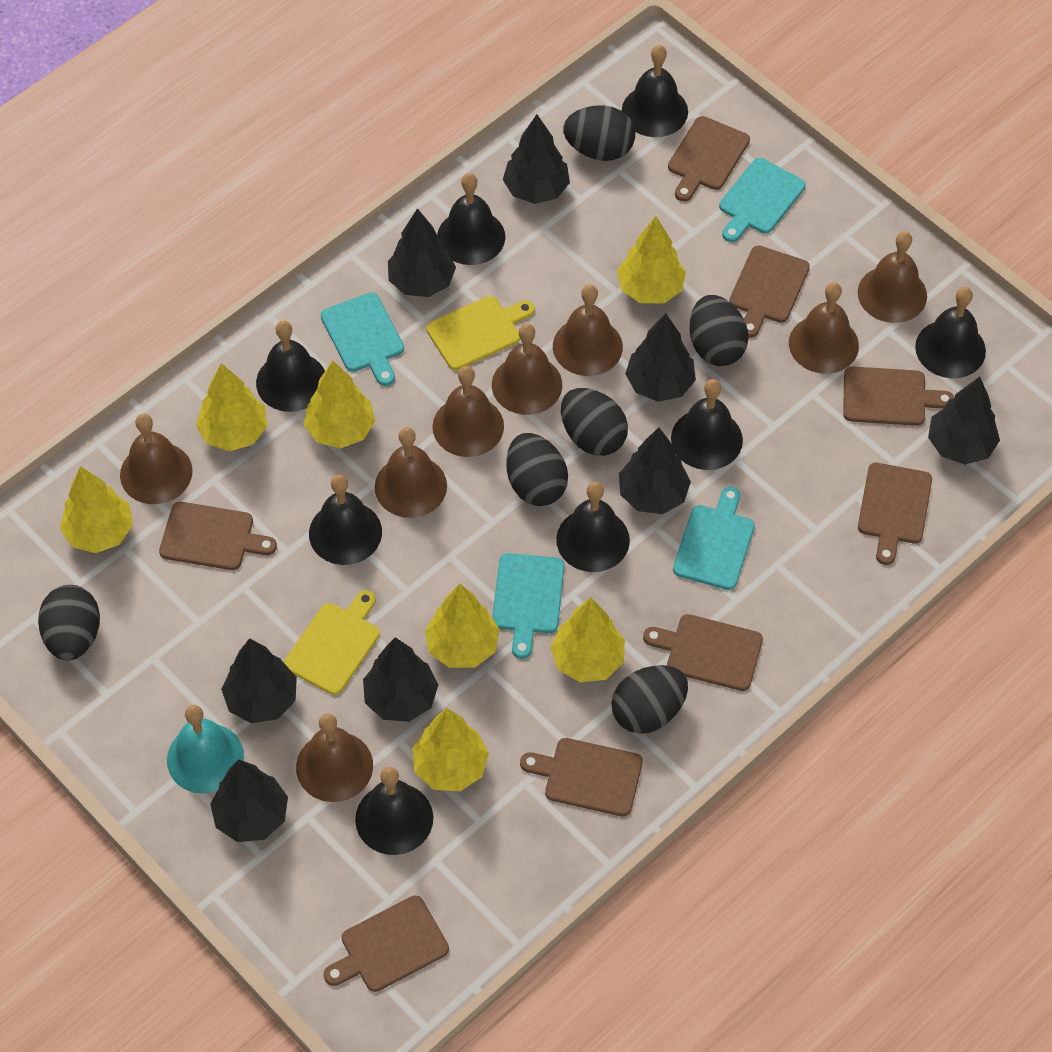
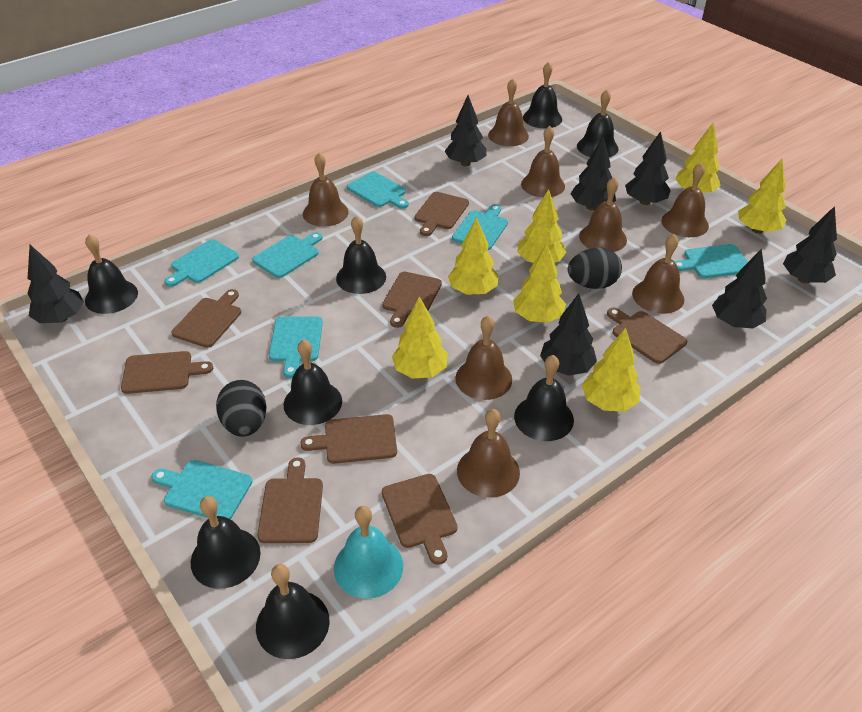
black egg: 6 -> 2
black tree: 8 -> 7
turquoise cutting board: 4 -> 7
yellow cutting board: 2 -> 0

